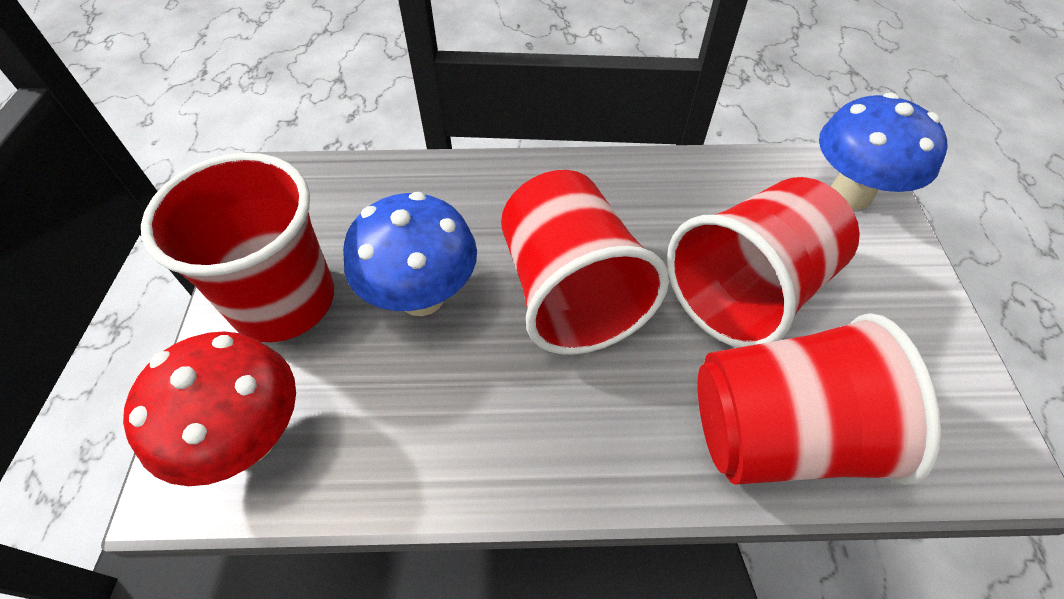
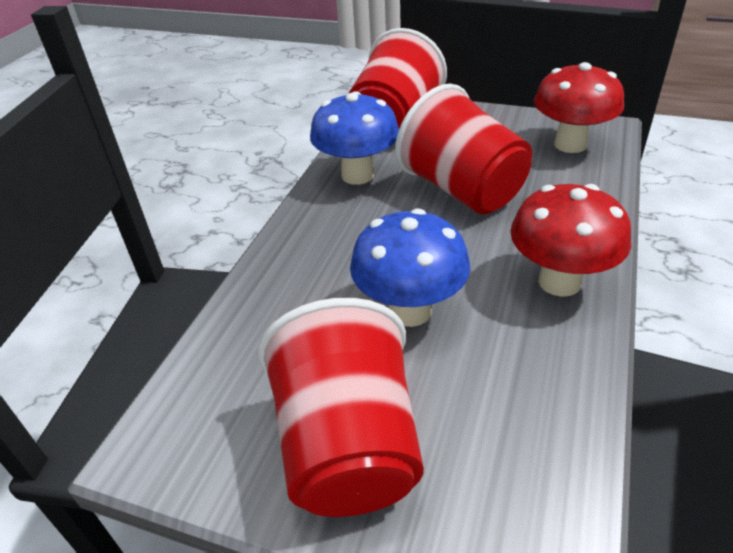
red cup: 4 -> 3
red mushroom: 1 -> 2

